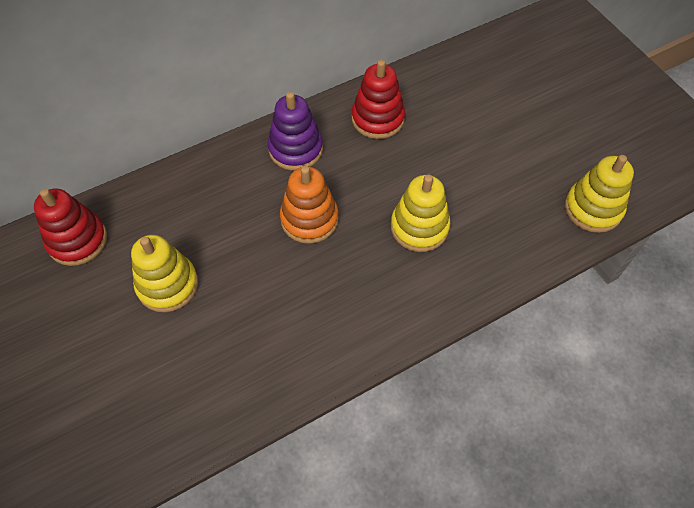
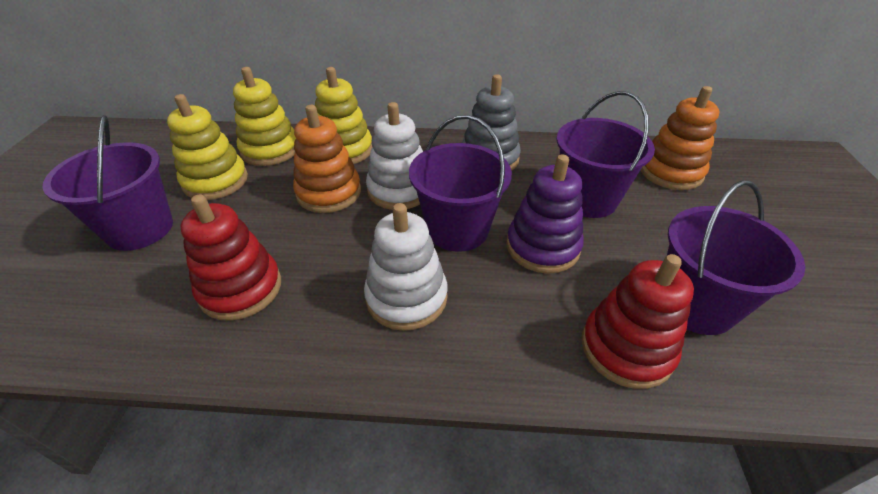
grey stacking toy: 0 -> 1
orange stacking toy: 1 -> 2
purple bucket: 0 -> 4
white stacking toy: 0 -> 2

